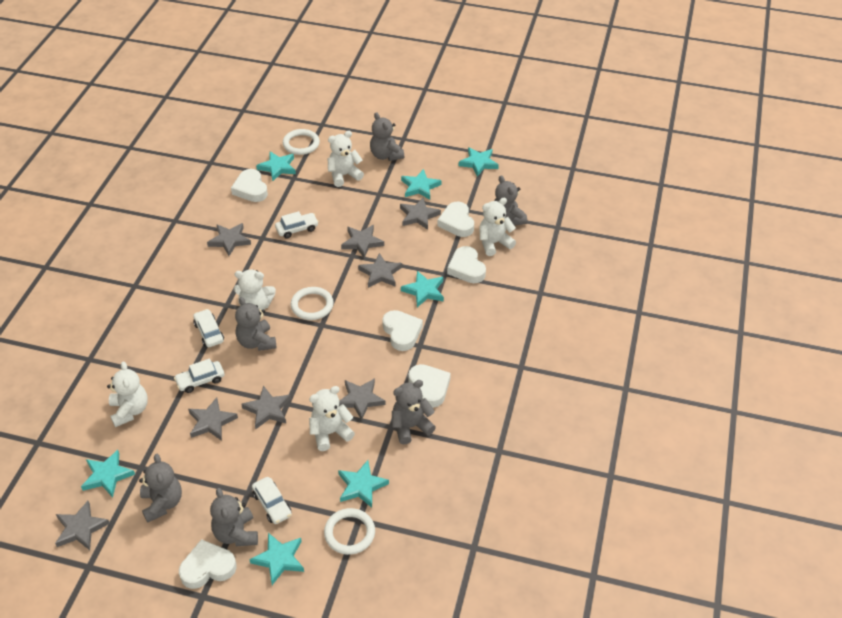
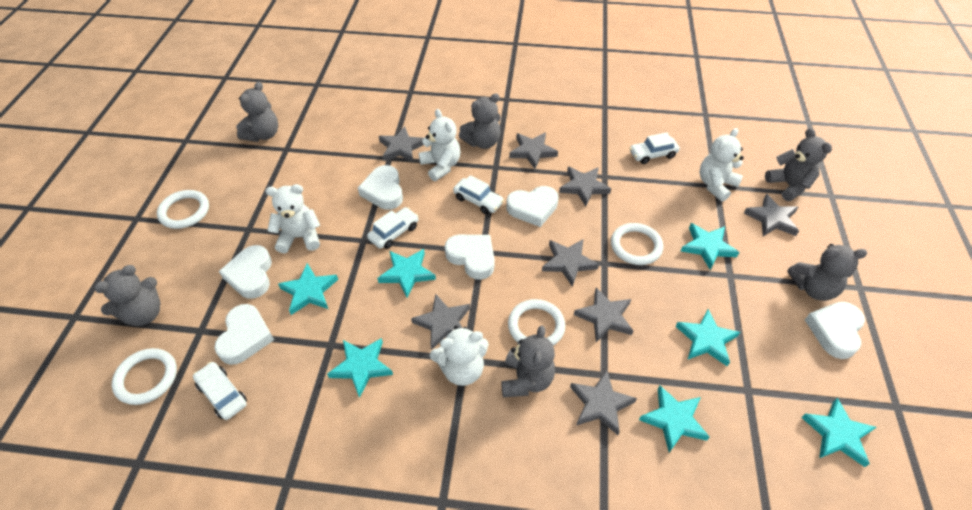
white ring: 3 -> 4
white teddy bear: 5 -> 4

